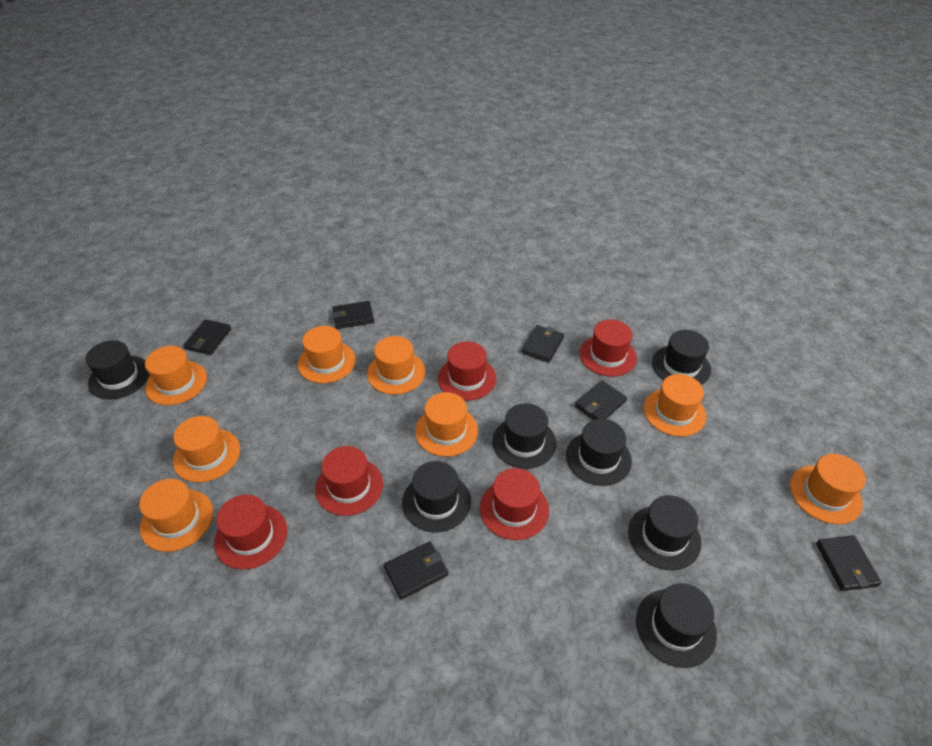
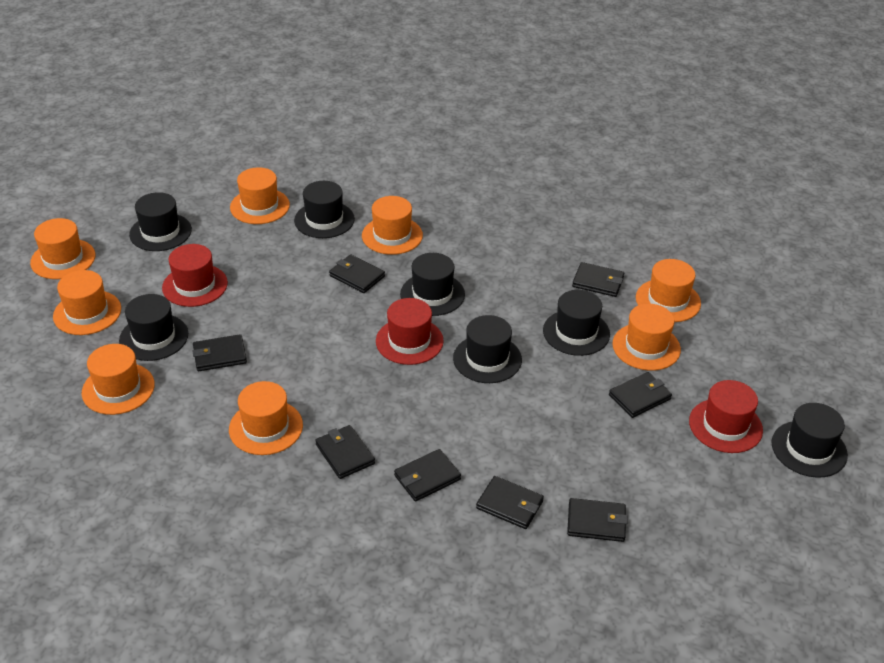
black wallet: 6 -> 8
red hat: 5 -> 3

